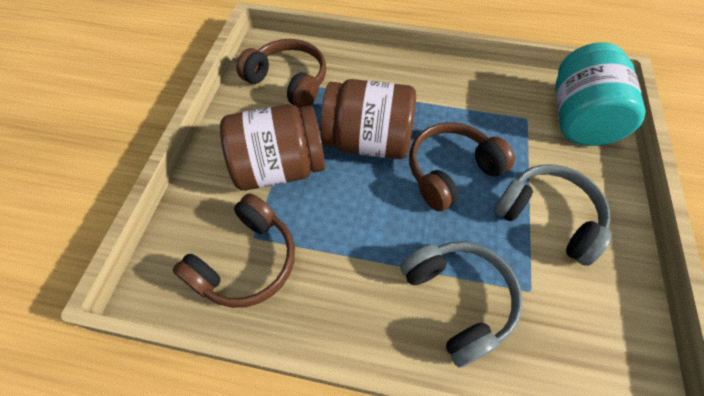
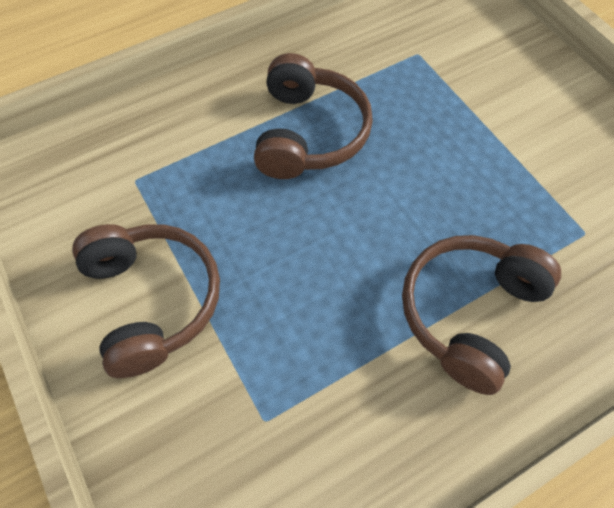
brown jar: 2 -> 0
grey headphones: 2 -> 0
turquoise jar: 1 -> 0

